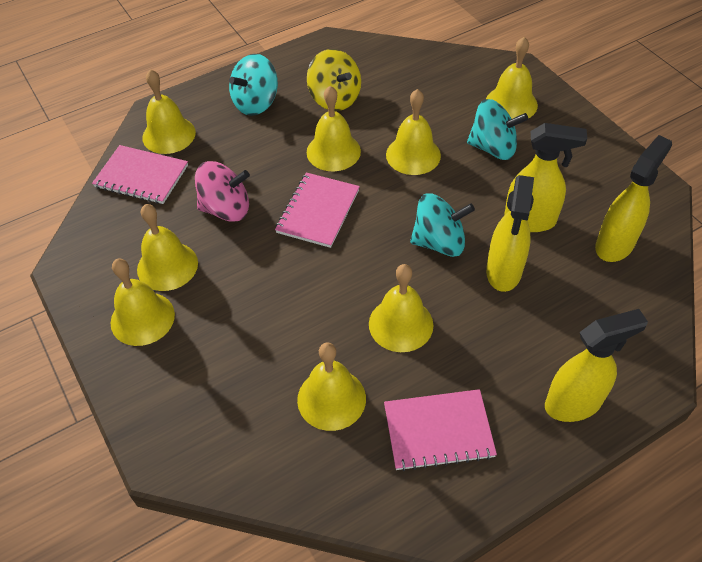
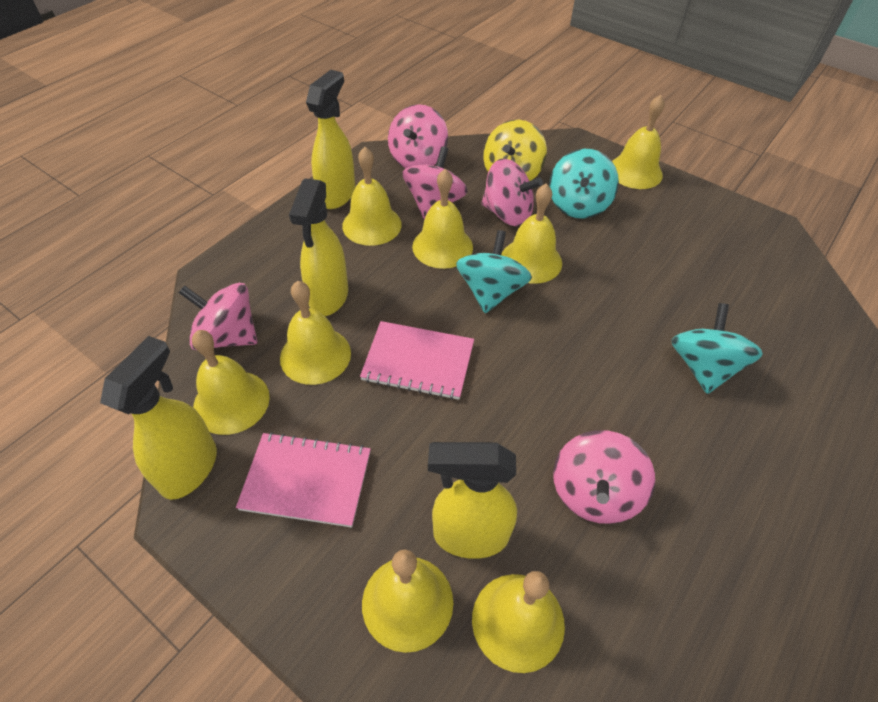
pink notebook: 3 -> 2
pink spinning top: 1 -> 5

